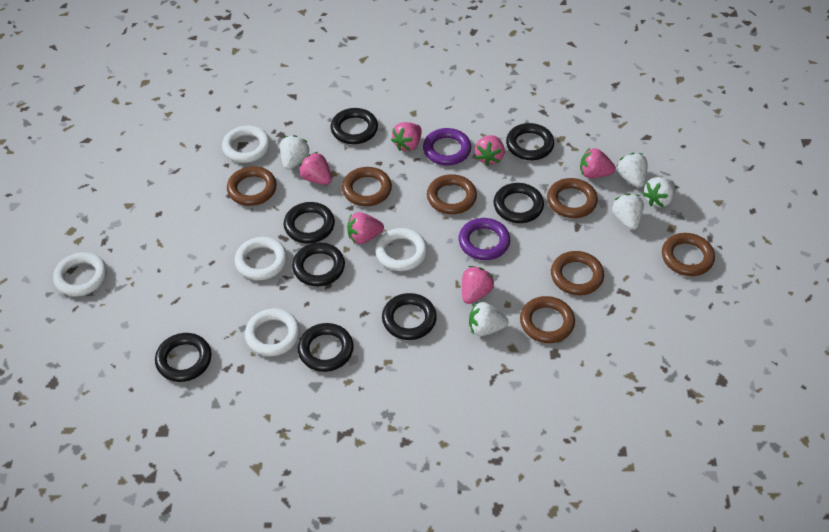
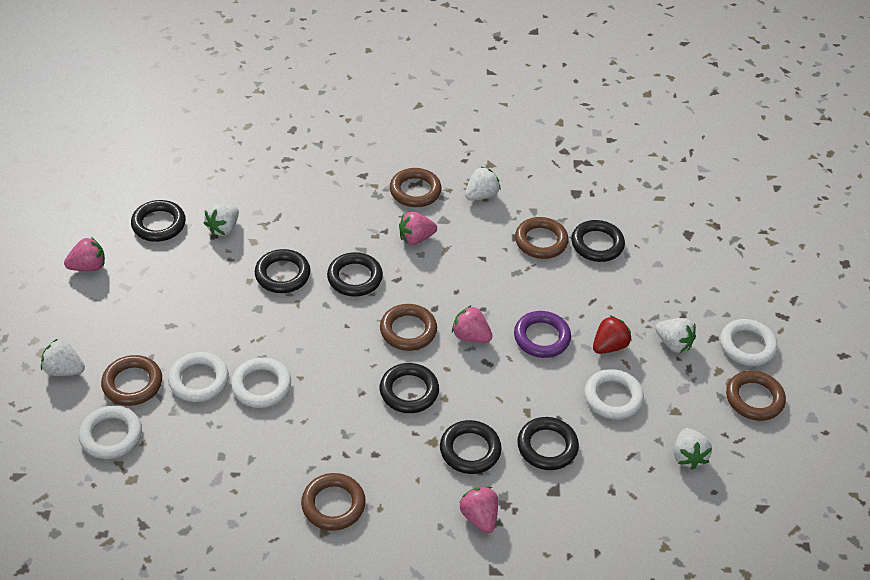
black ring: 8 -> 7
brown ring: 7 -> 6
pink strawberry: 6 -> 4
purple ring: 2 -> 1
red strawberry: 0 -> 1

